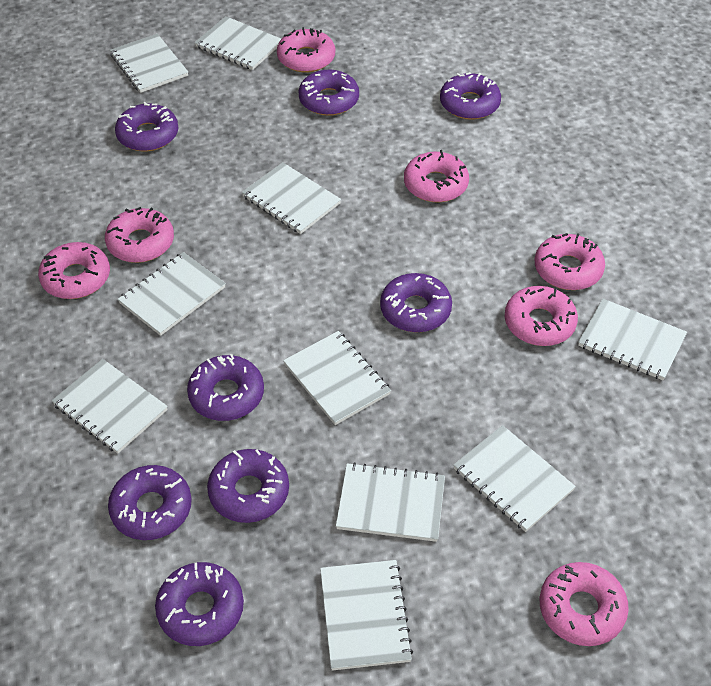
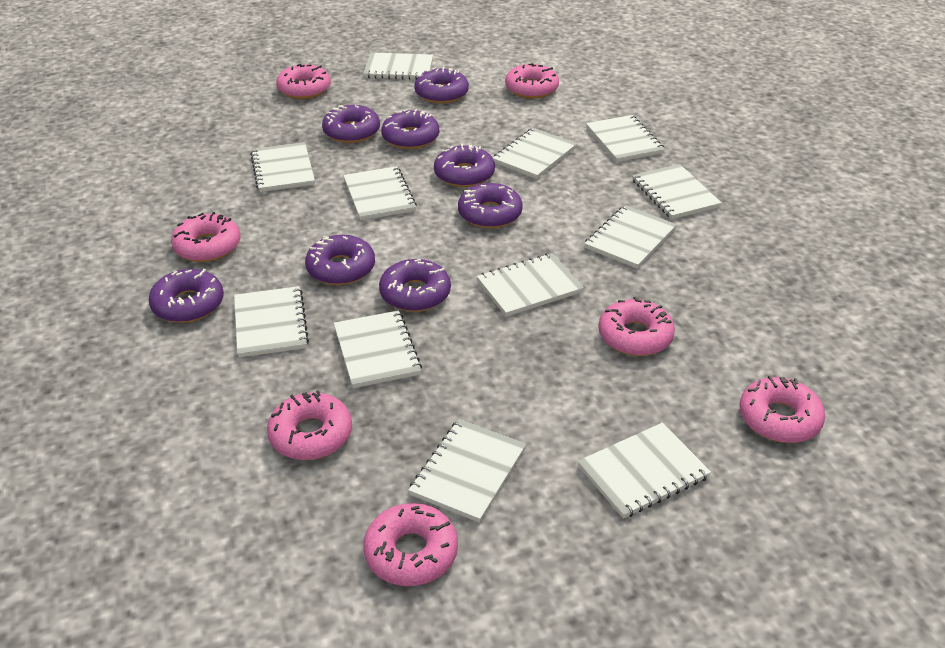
white notebook: 10 -> 12

